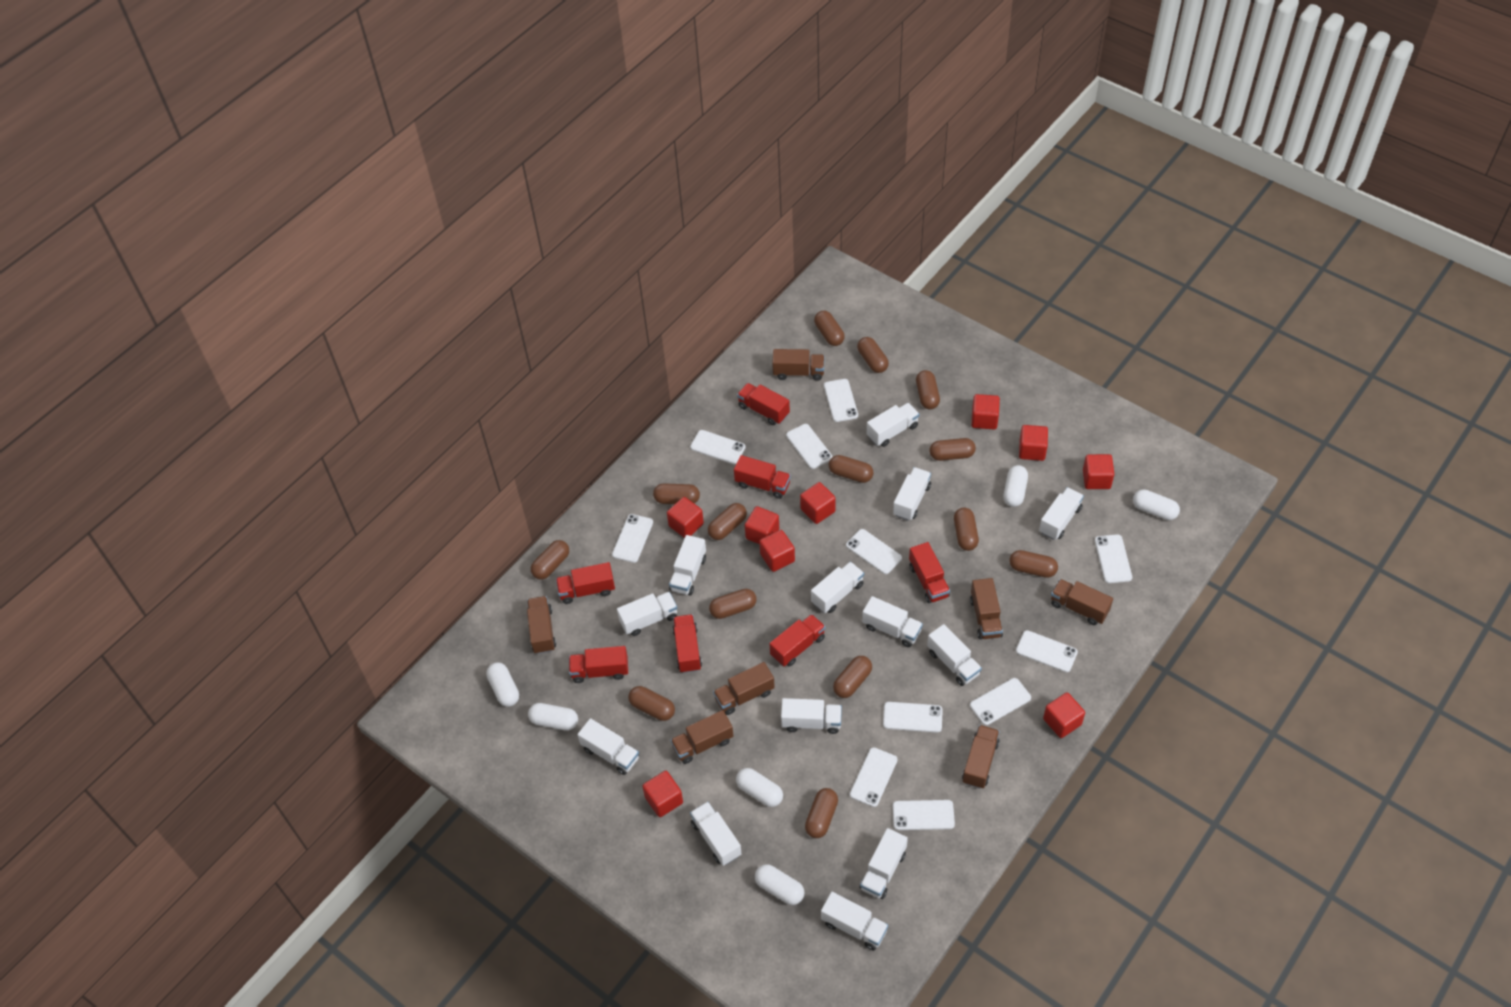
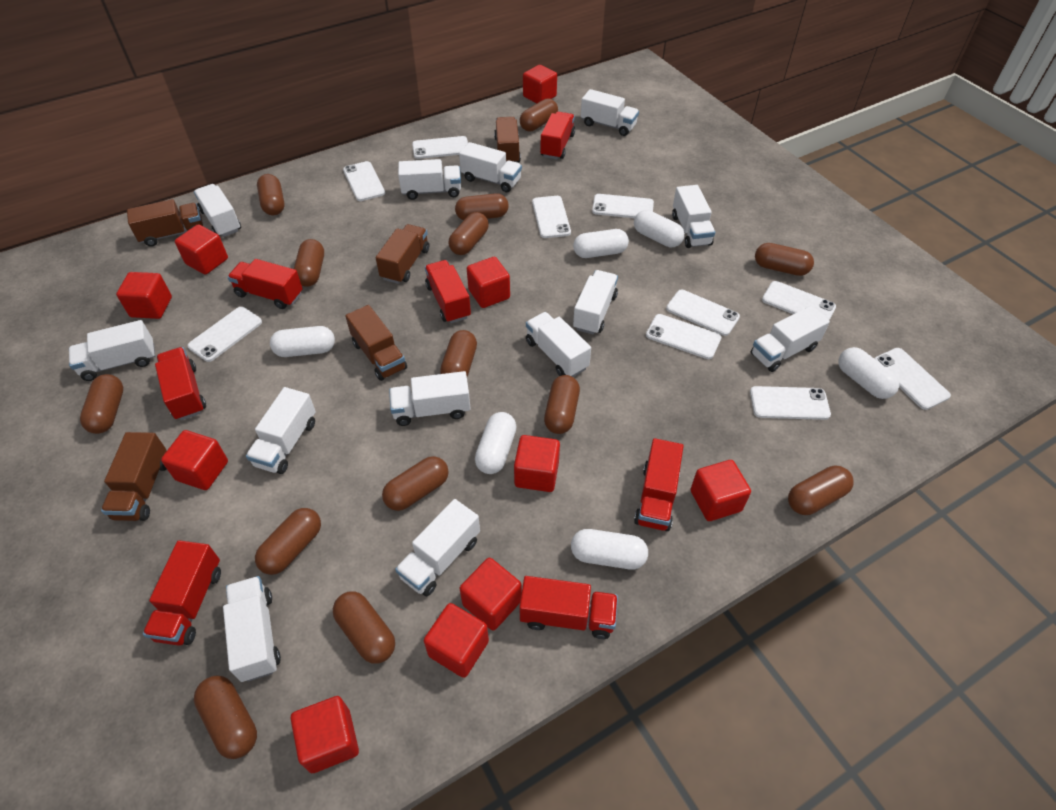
brown truck: 7 -> 5
red cube: 9 -> 10
white phone: 11 -> 10

